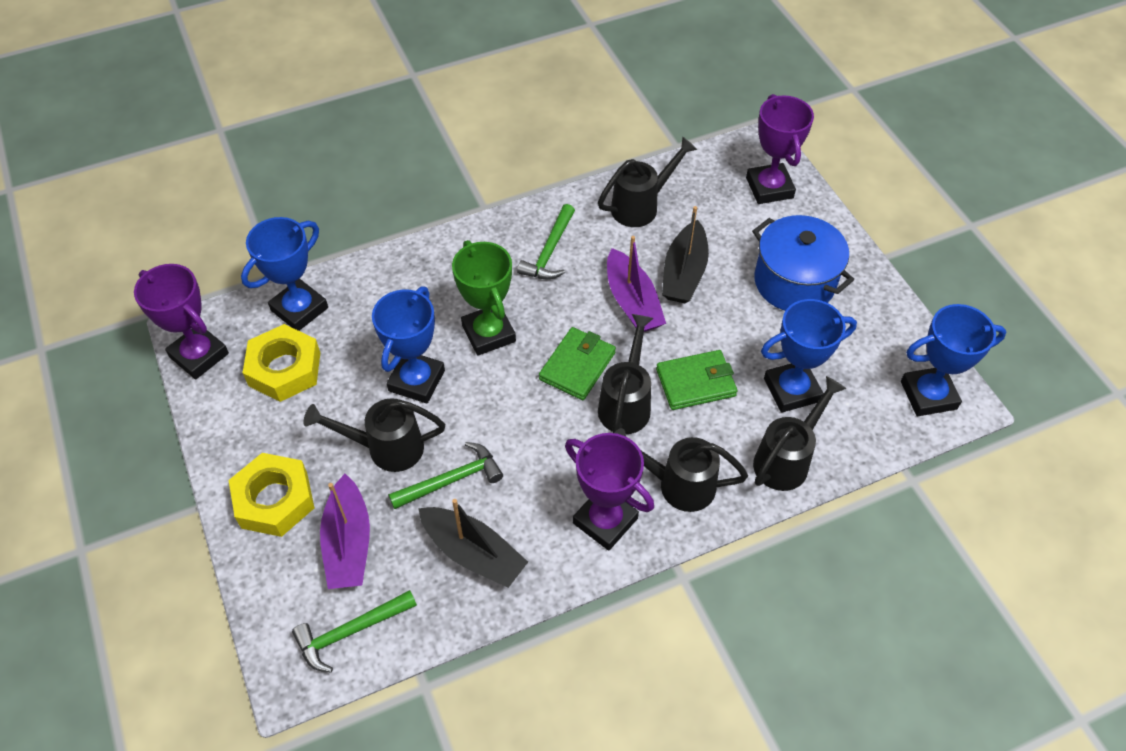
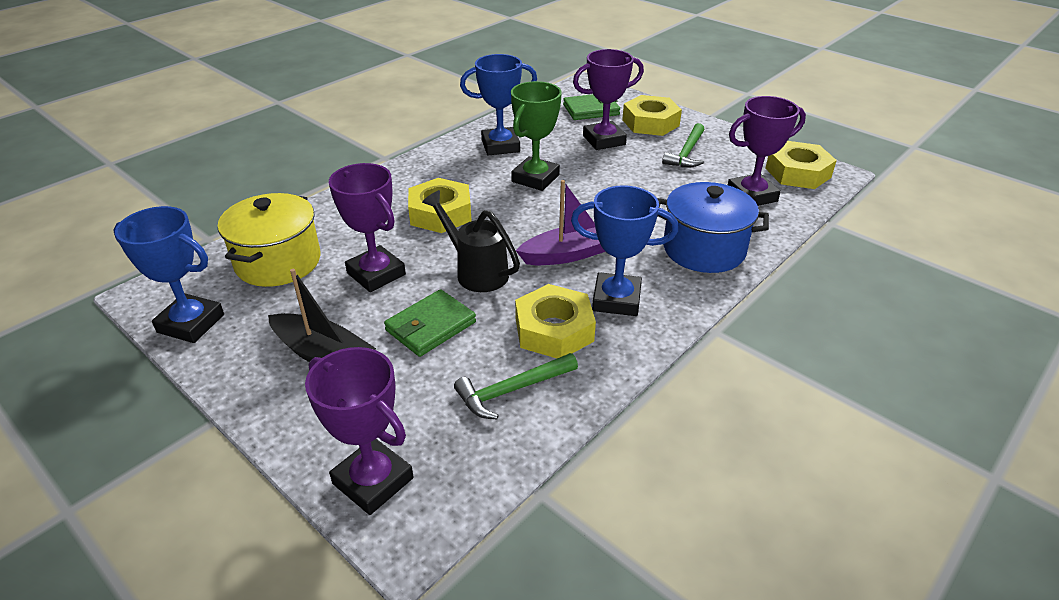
black boat: 2 -> 1
black watering can: 5 -> 1
blue trophy: 4 -> 3
green hammer: 3 -> 2
purple boat: 2 -> 1
purple trophy: 3 -> 4
yellow nut: 2 -> 4
yellow pot: 0 -> 1

